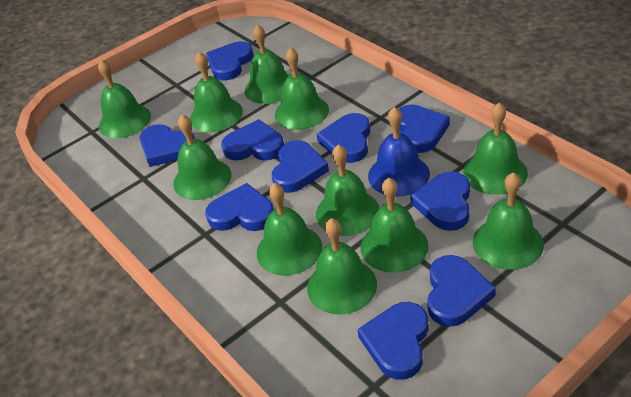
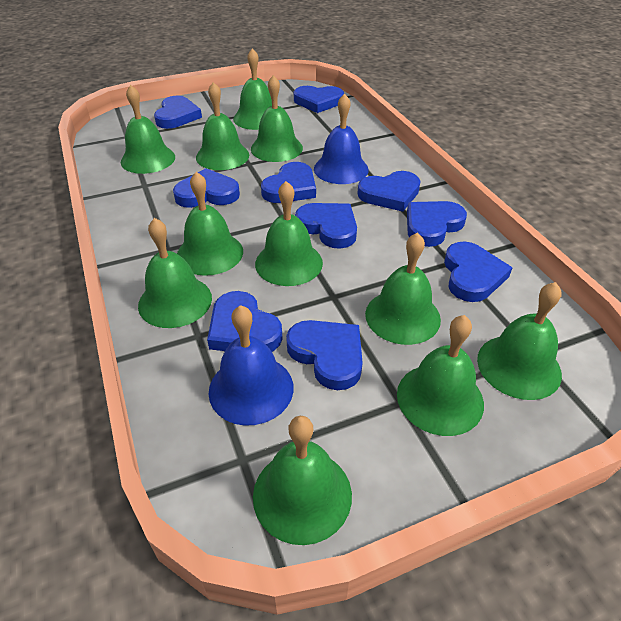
blue bell: 1 -> 2

